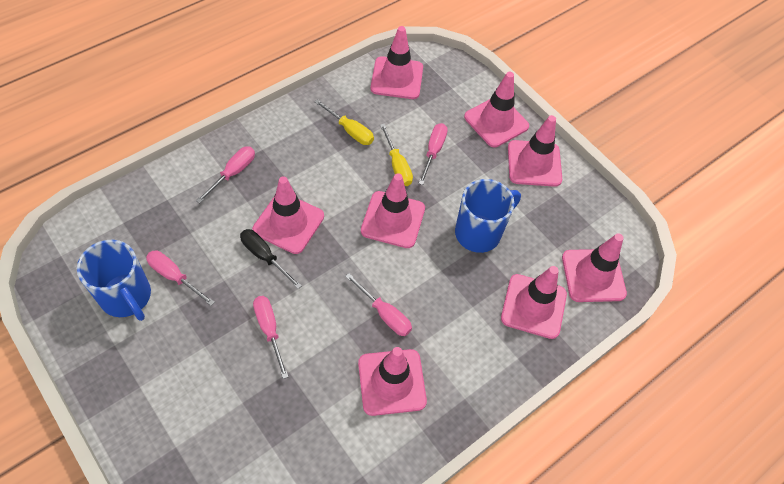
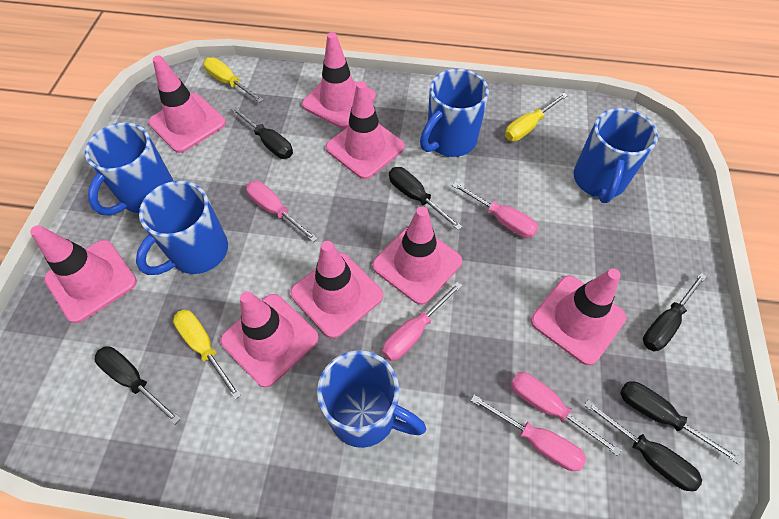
black screwdriver: 1 -> 6
blue mug: 2 -> 5
yellow screwdriver: 2 -> 3

